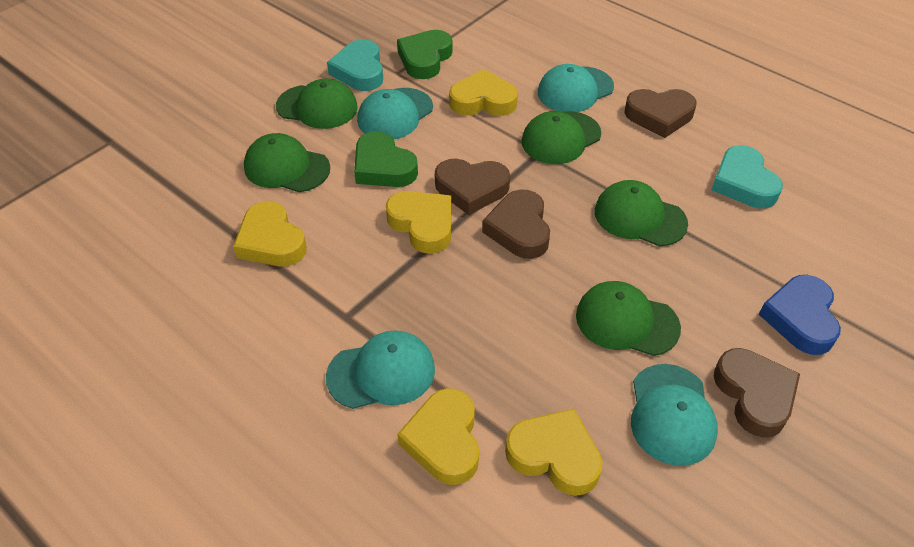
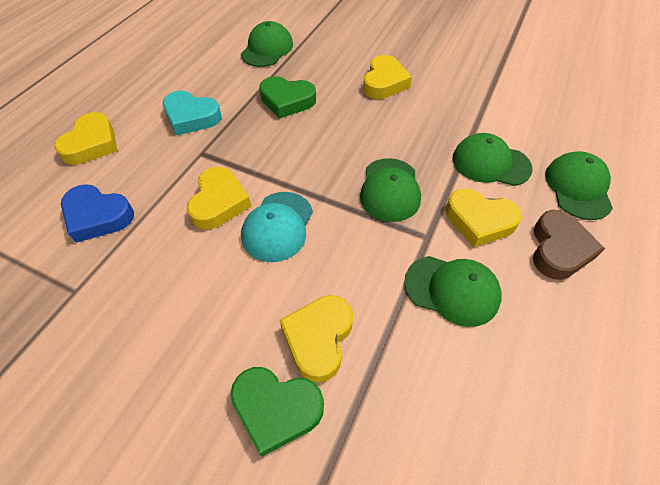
brown heart: 4 -> 1
turquoise cap: 4 -> 1
turquoise heart: 2 -> 1

